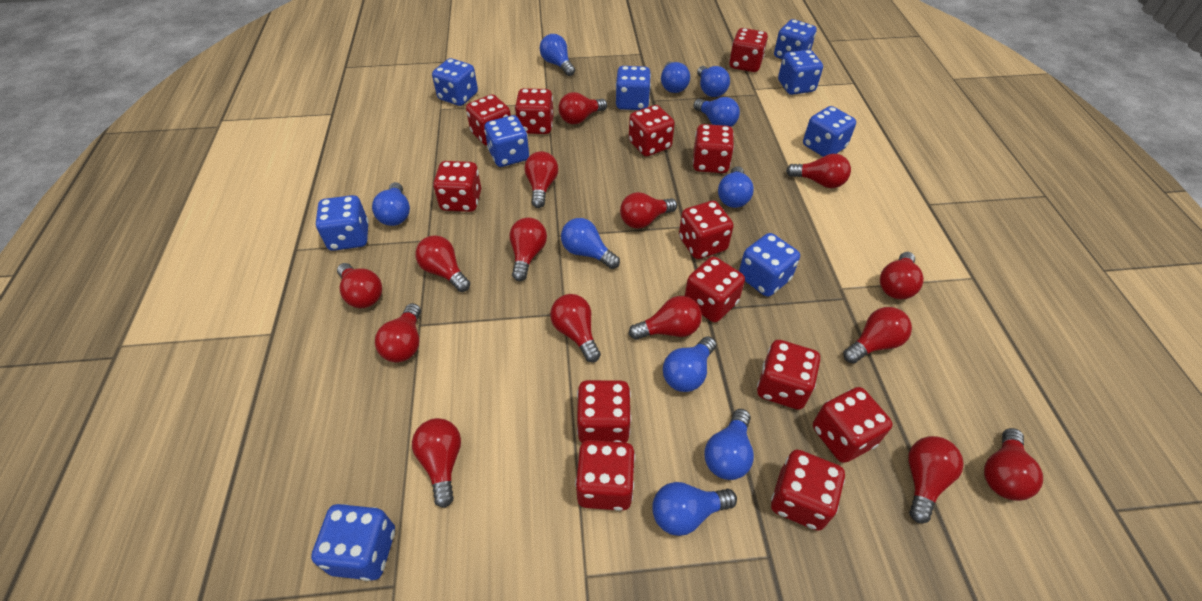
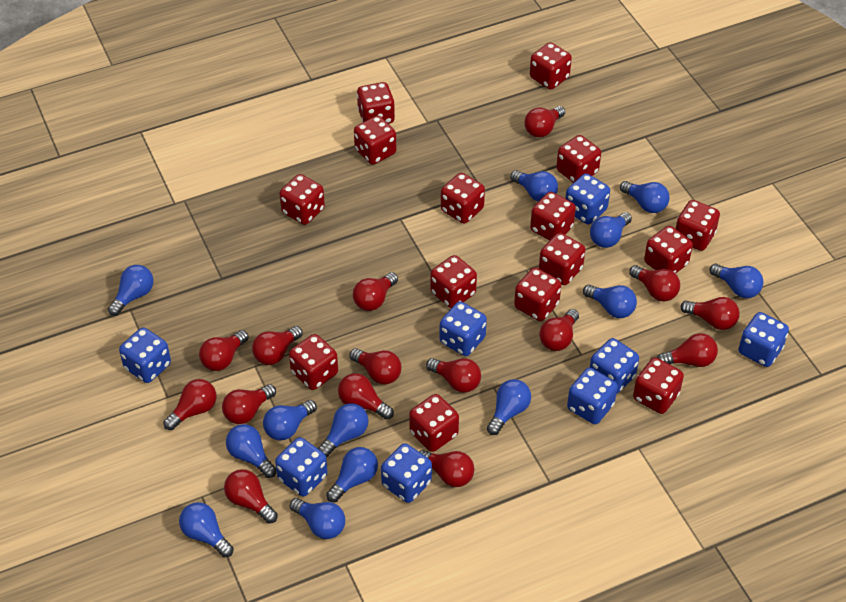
blue dice: 9 -> 8
blue light bulb: 10 -> 13
red dice: 13 -> 15

